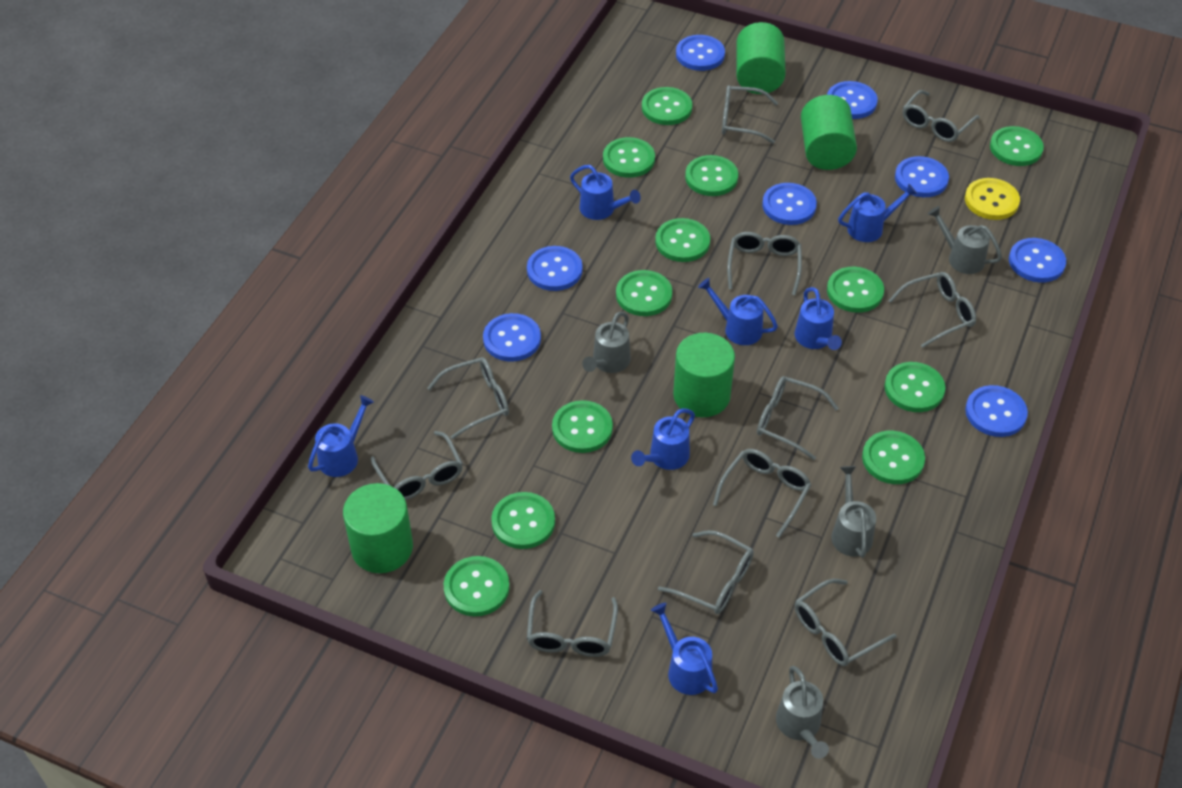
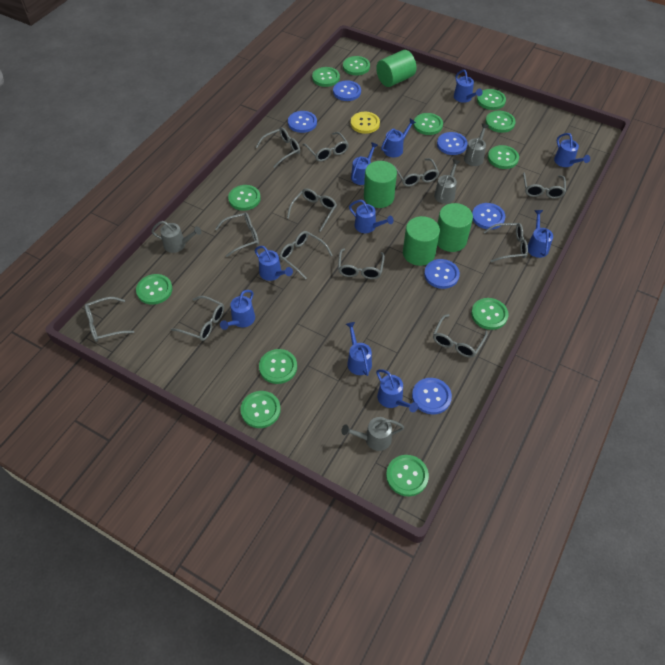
blue button: 8 -> 6
blue watering can: 7 -> 10
grey glasses: 11 -> 12

